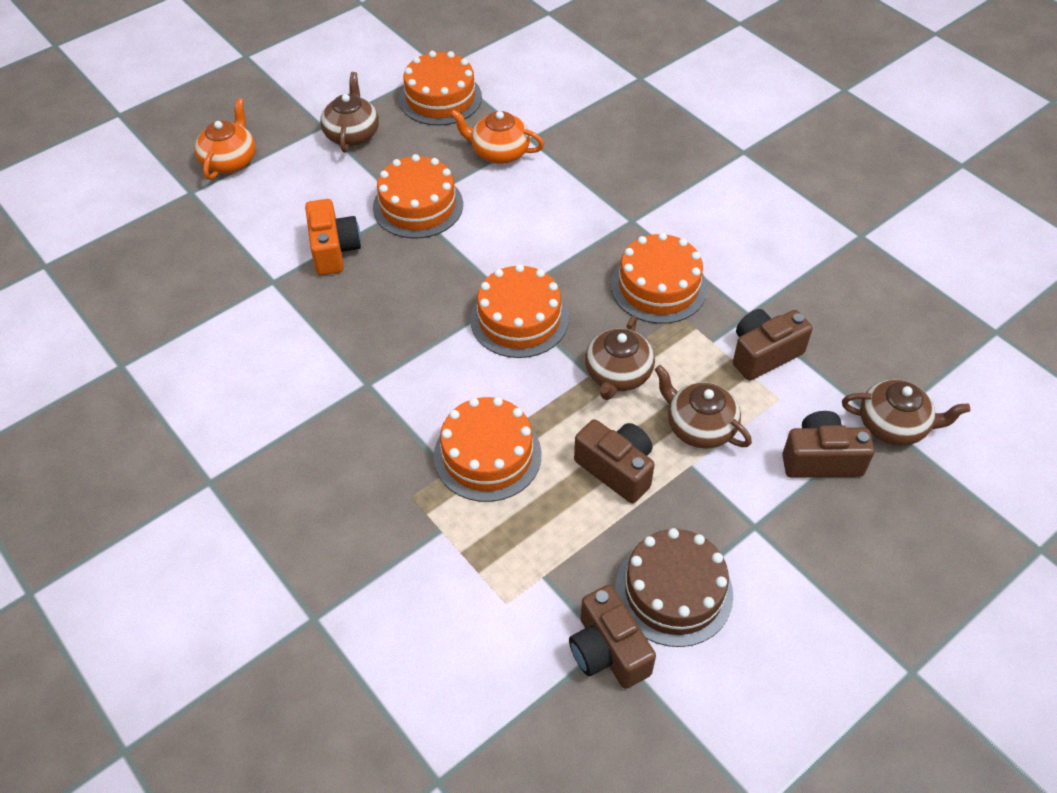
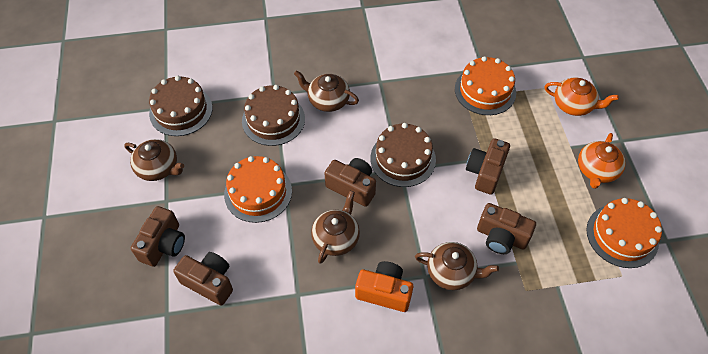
brown cake: 1 -> 3
brown camera: 4 -> 5
orange cake: 5 -> 3

